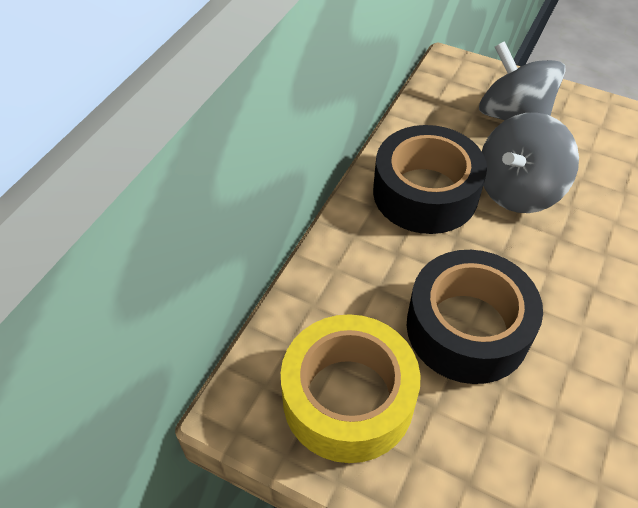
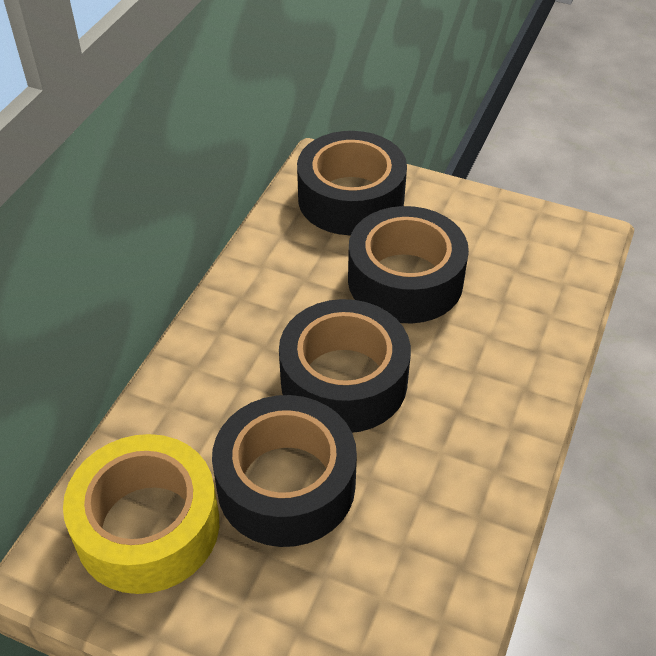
black tape: 2 -> 4
grey spinning top: 2 -> 0

